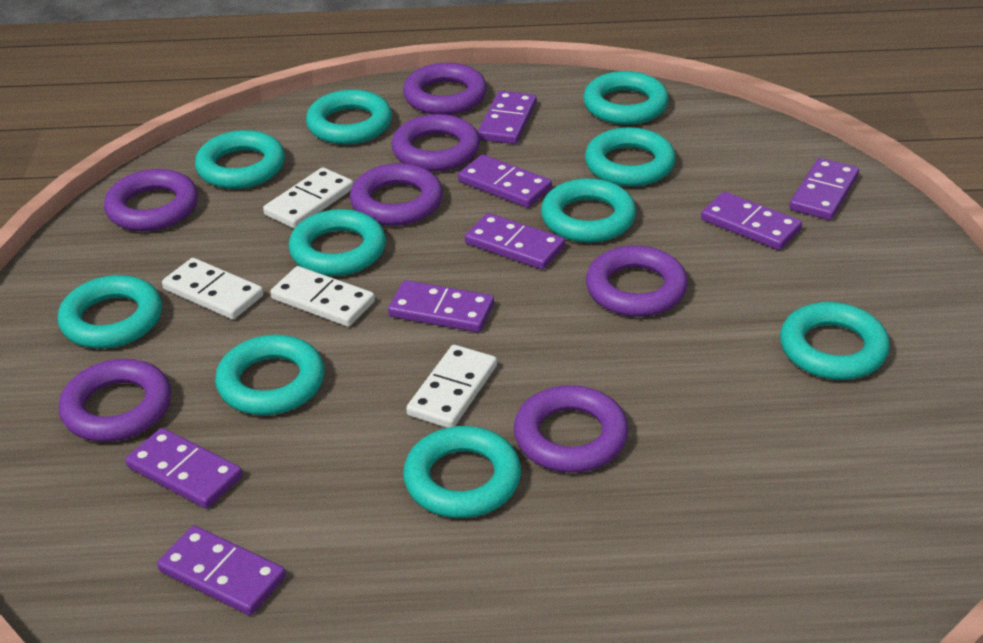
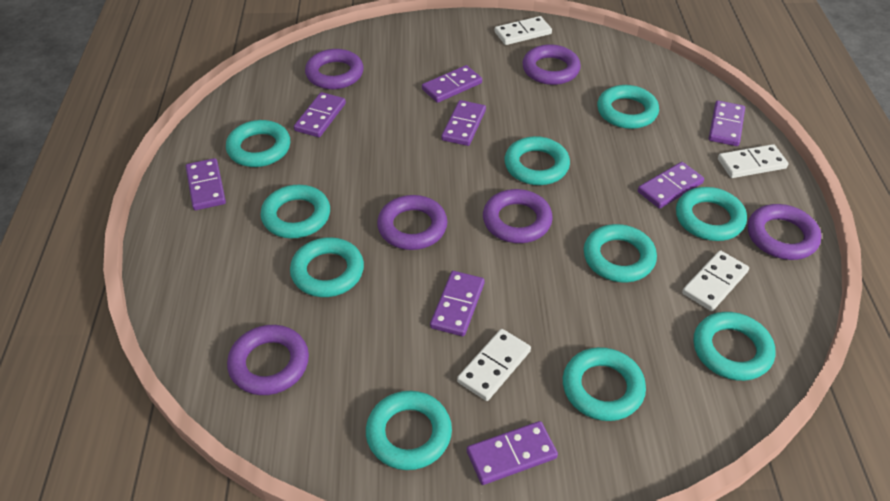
purple ring: 7 -> 6

